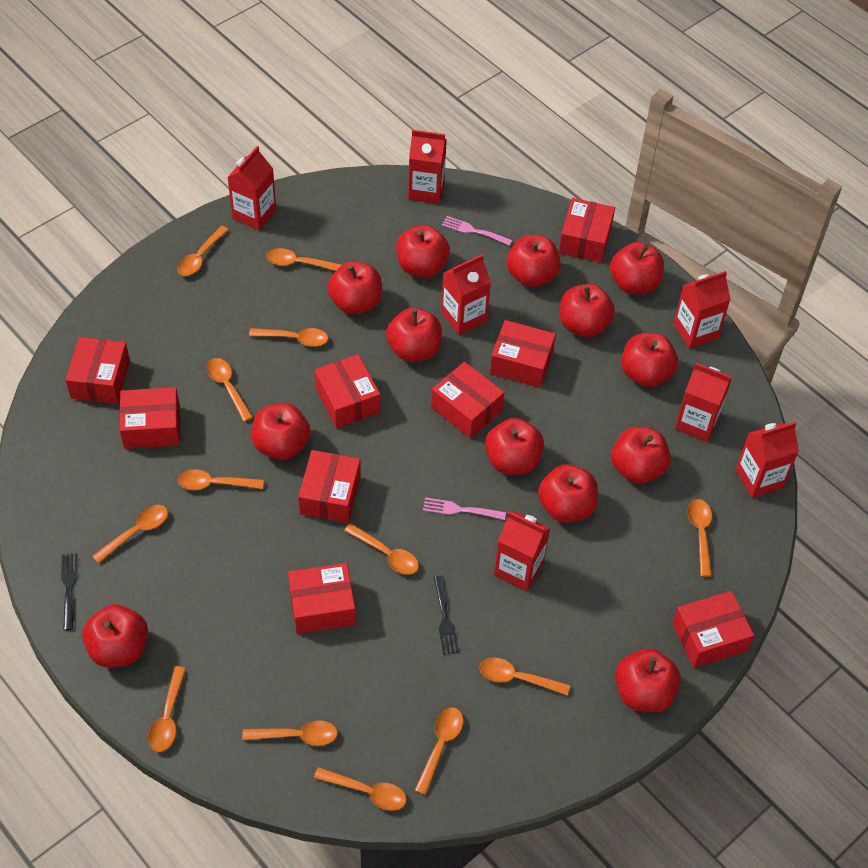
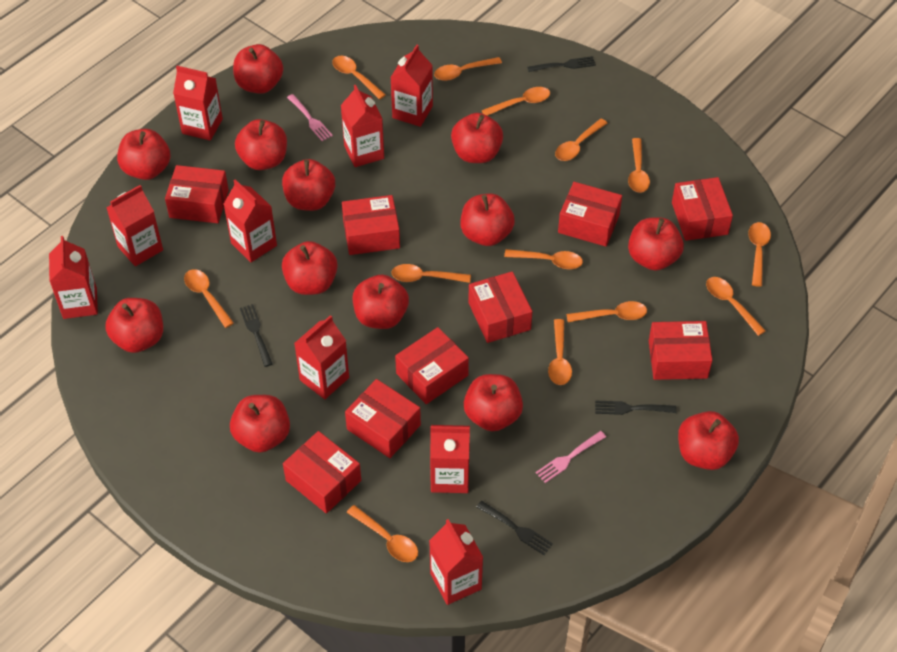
black fork: 2 -> 4
red carton: 7 -> 9

